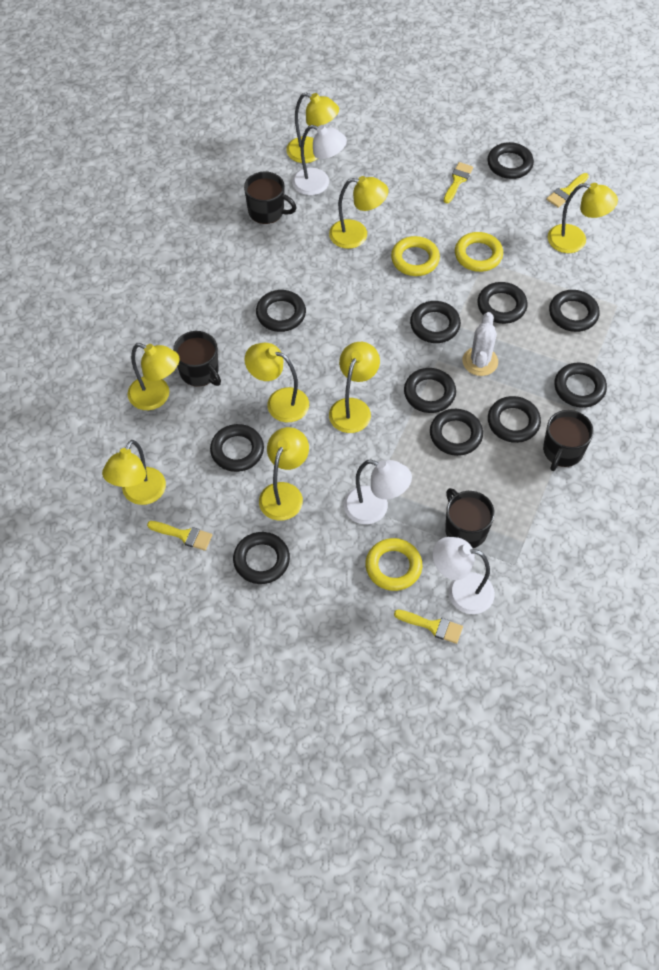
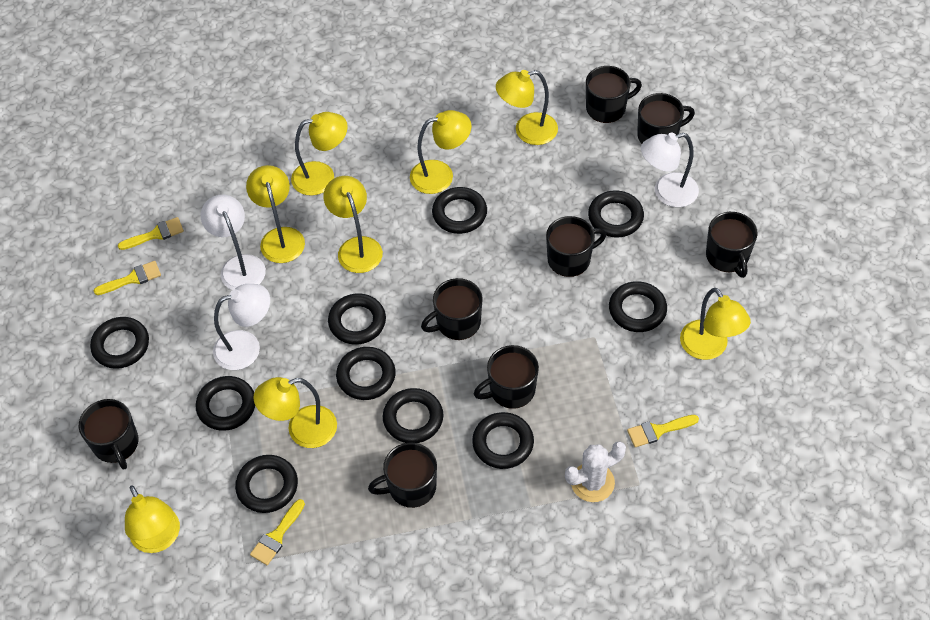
black mug: 4 -> 8
black ring: 11 -> 10
yellow ring: 3 -> 0

